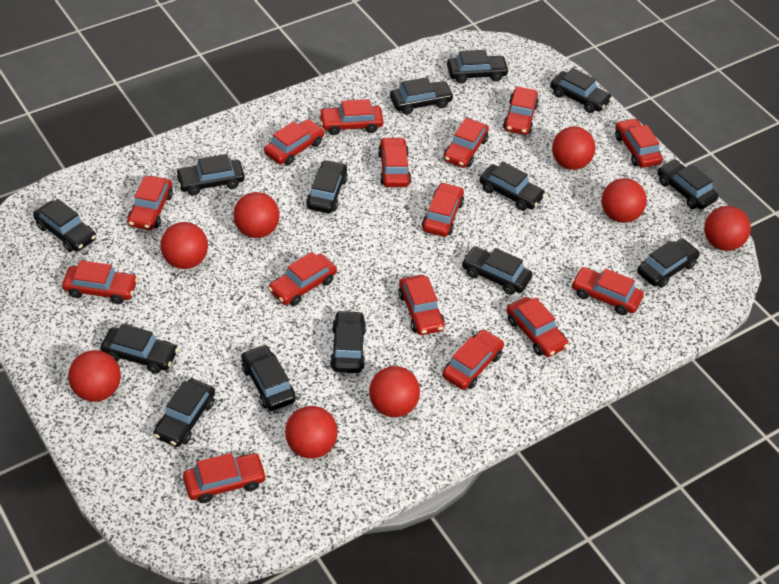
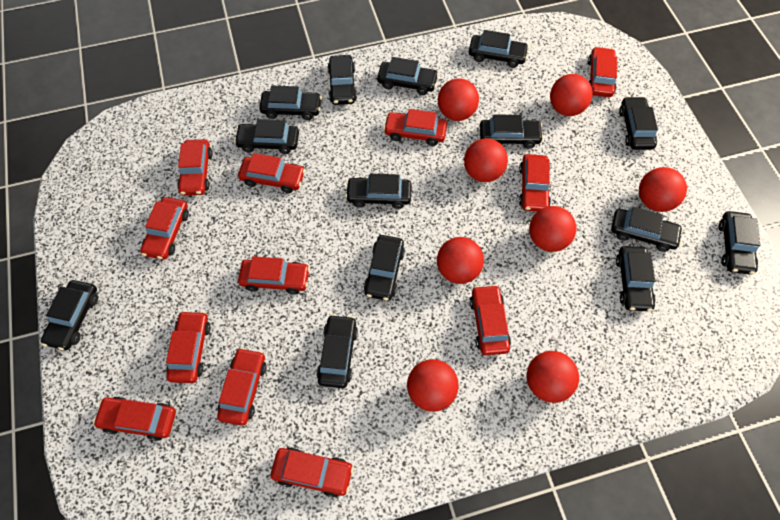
red car: 15 -> 12

